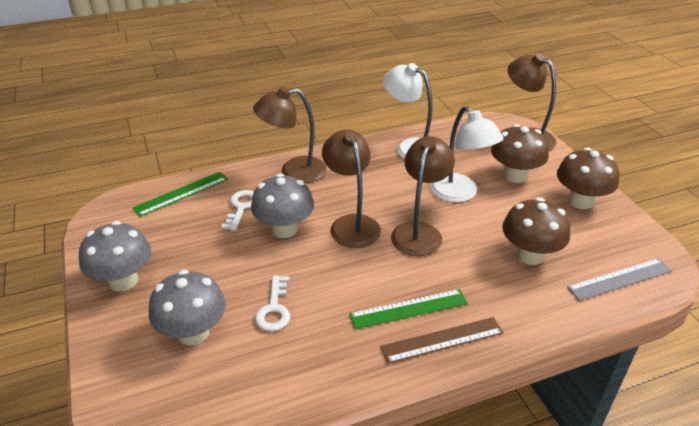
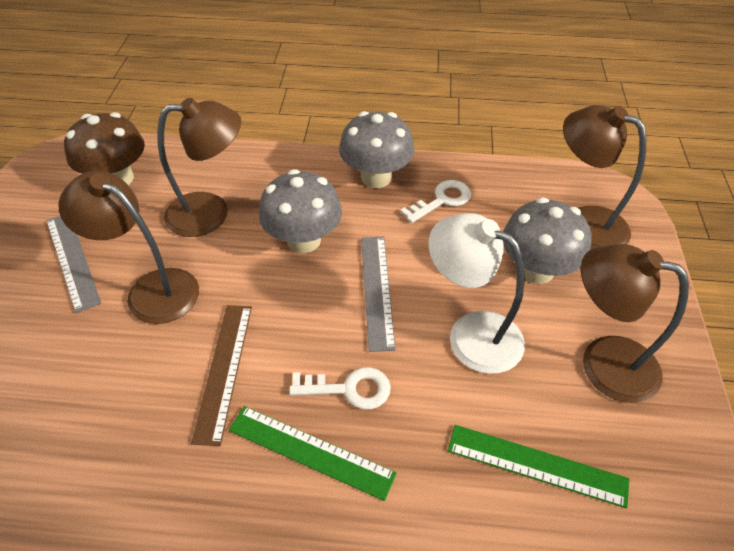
brown mushroom: 3 -> 1
grey ruler: 1 -> 2
white lamp: 2 -> 1

